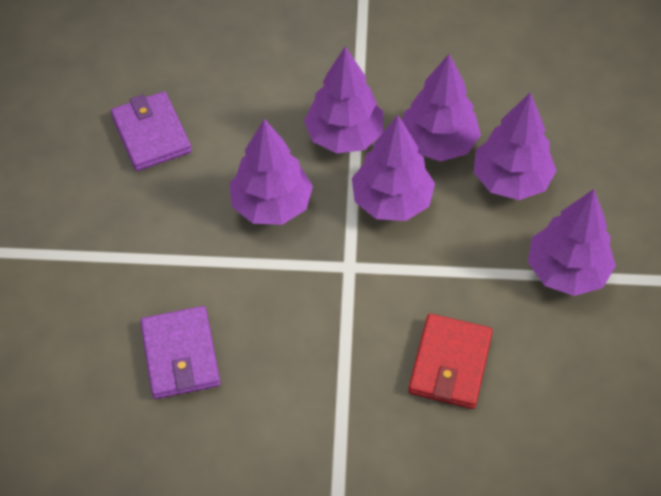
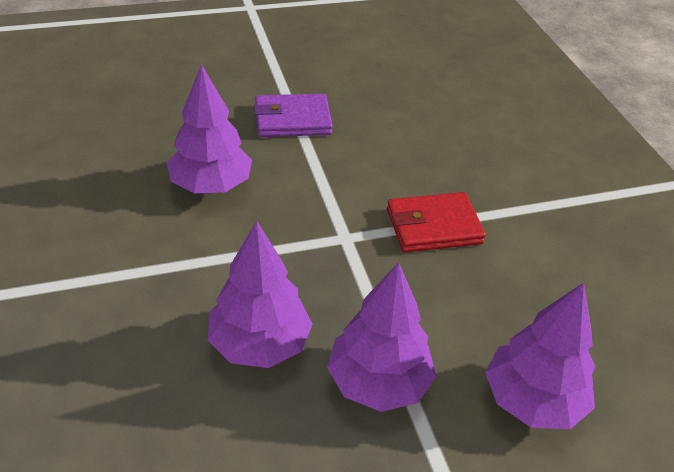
purple tree: 6 -> 4
purple wallet: 2 -> 1

